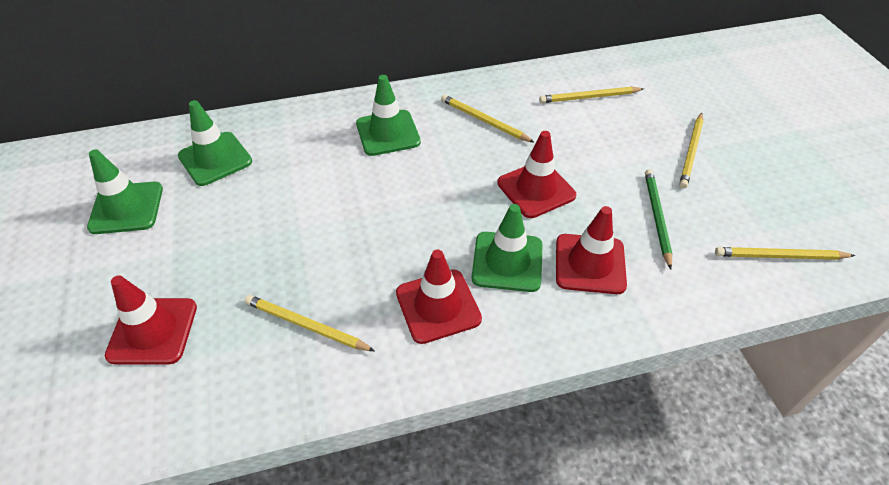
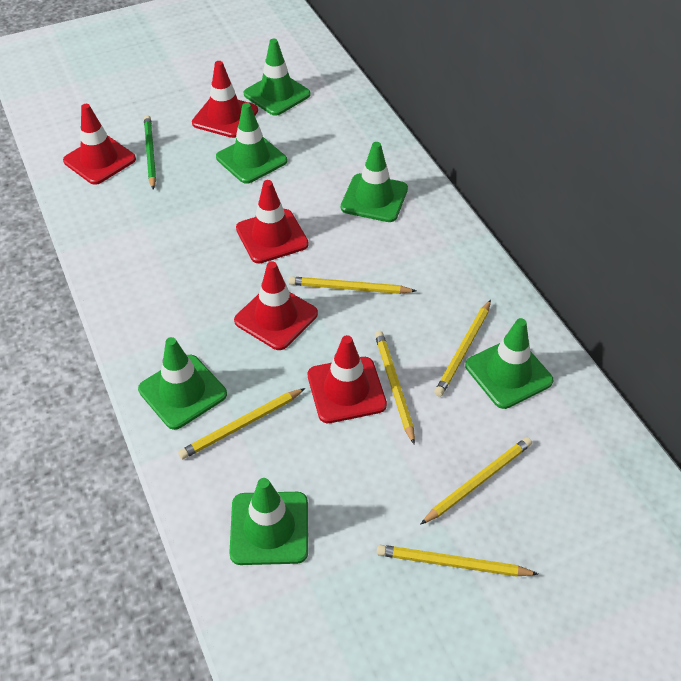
green traffic cone: 4 -> 6
red traffic cone: 4 -> 5
yellow pencil: 5 -> 6

